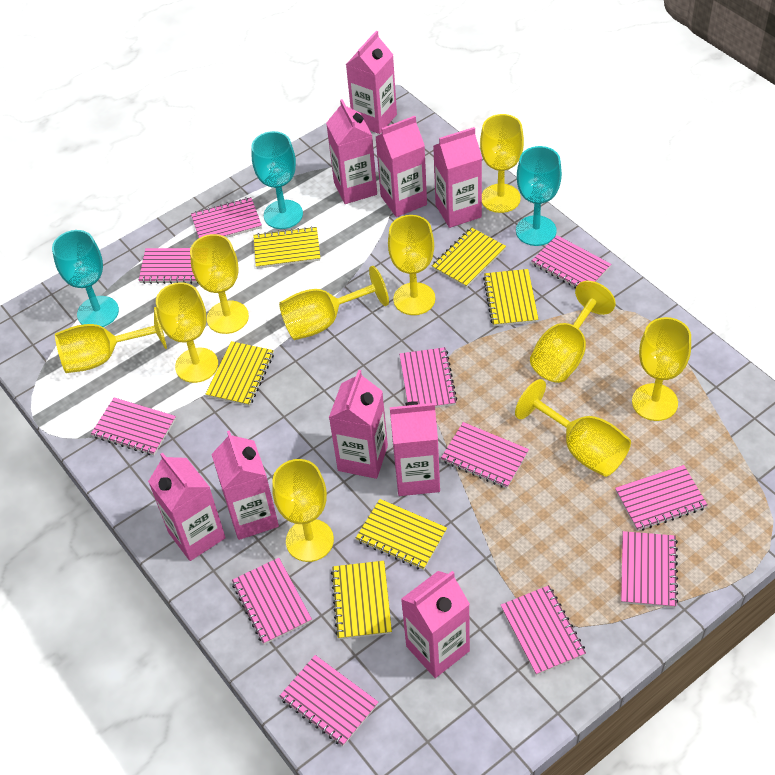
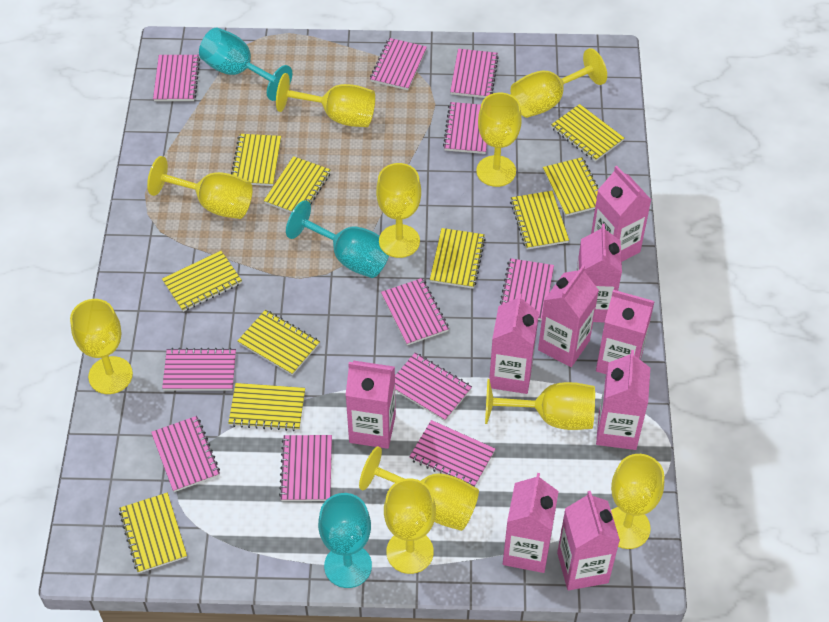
yellow notebook: 6 -> 10

